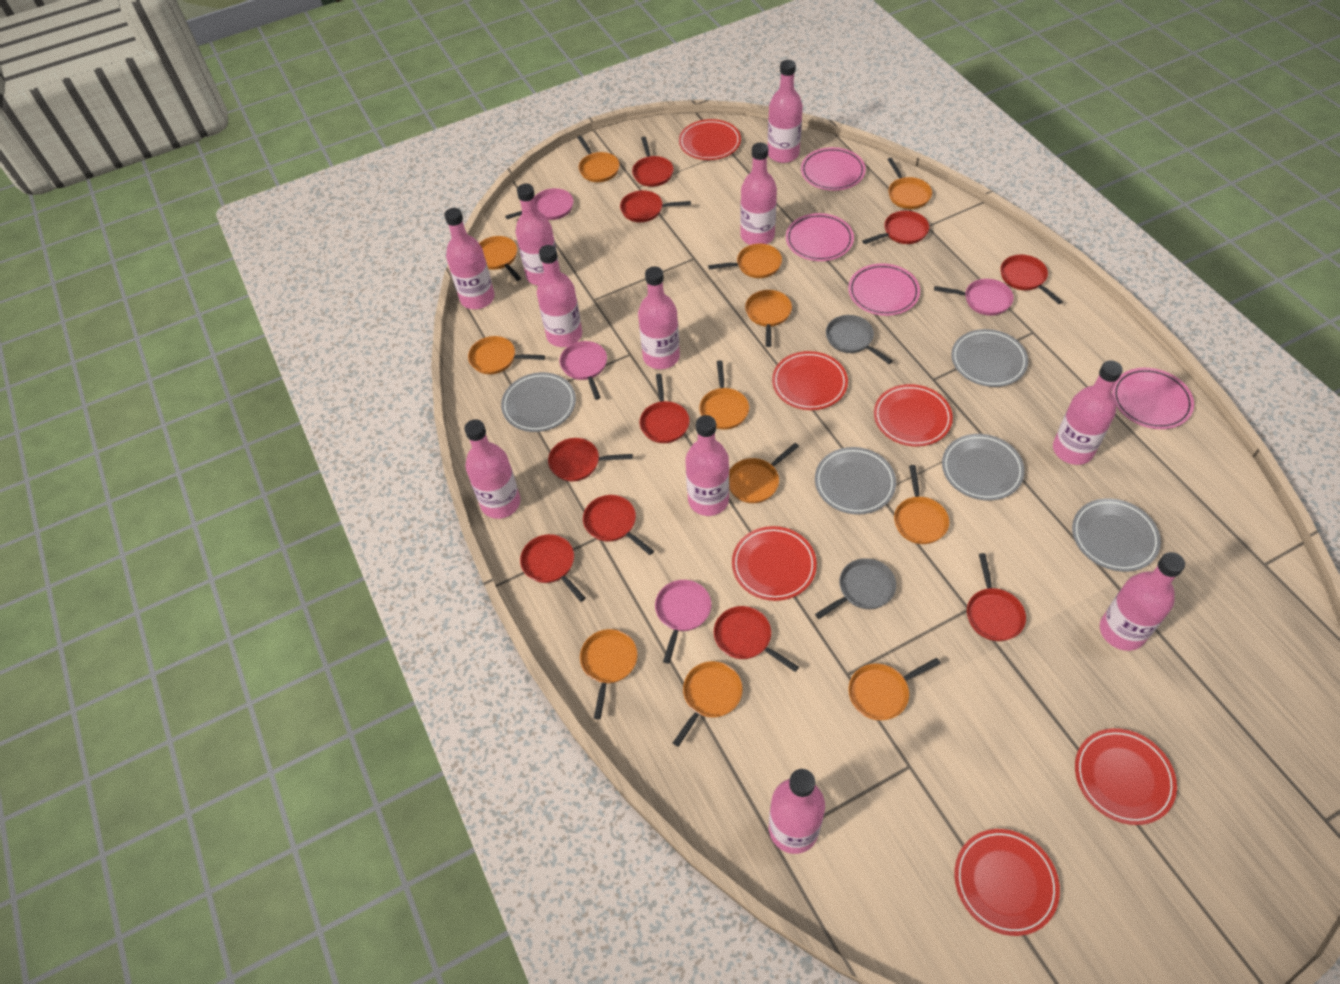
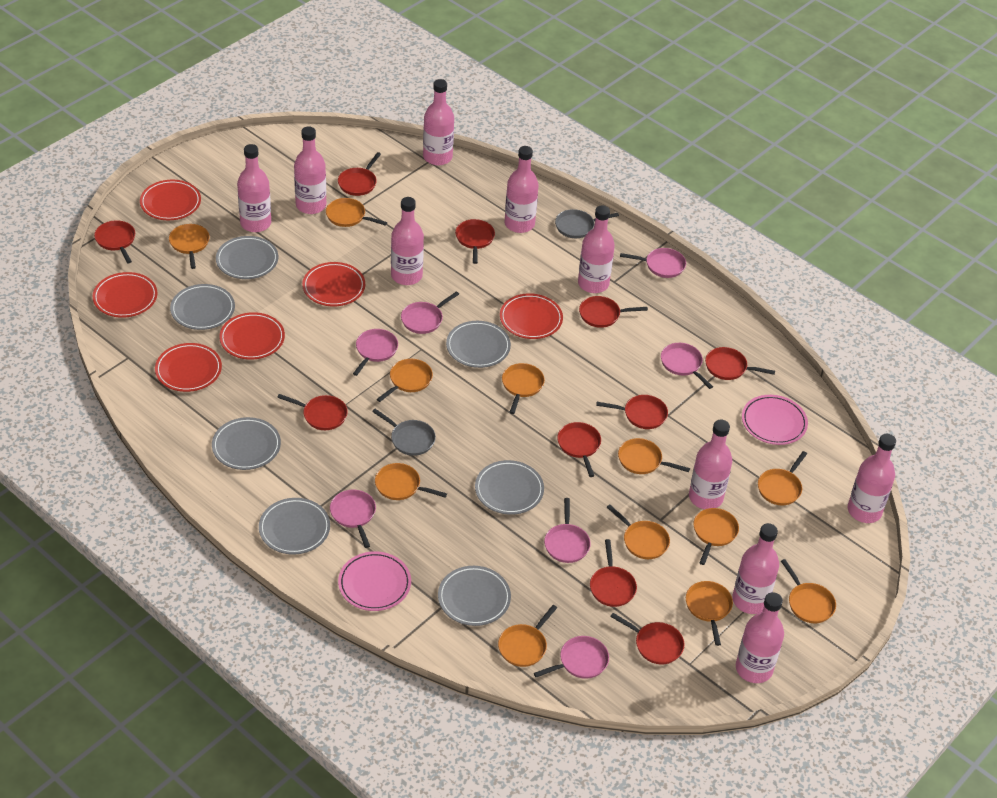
grey plate: 5 -> 7
pink bottle: 11 -> 10
pink pan: 4 -> 7
pink plate: 4 -> 2

